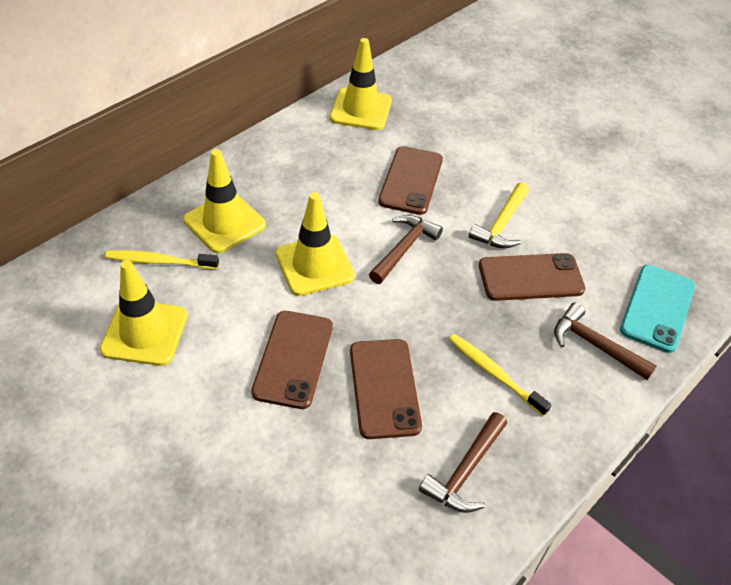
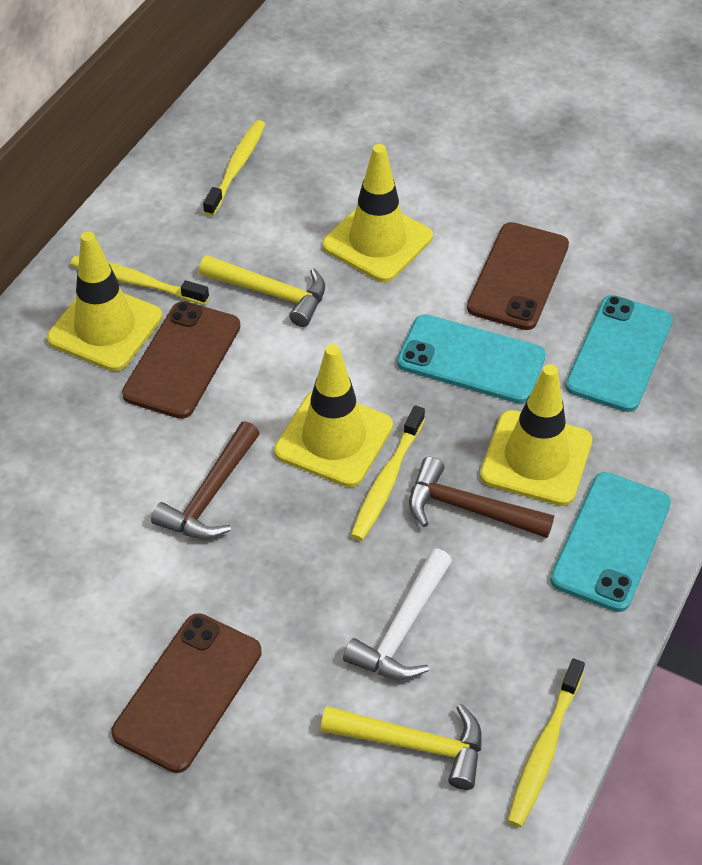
brown hammer: 3 -> 2
brown phone: 4 -> 3
turquoise phone: 1 -> 3
white hammer: 0 -> 1
yellow hammer: 1 -> 2
yellow toothbrush: 2 -> 4

